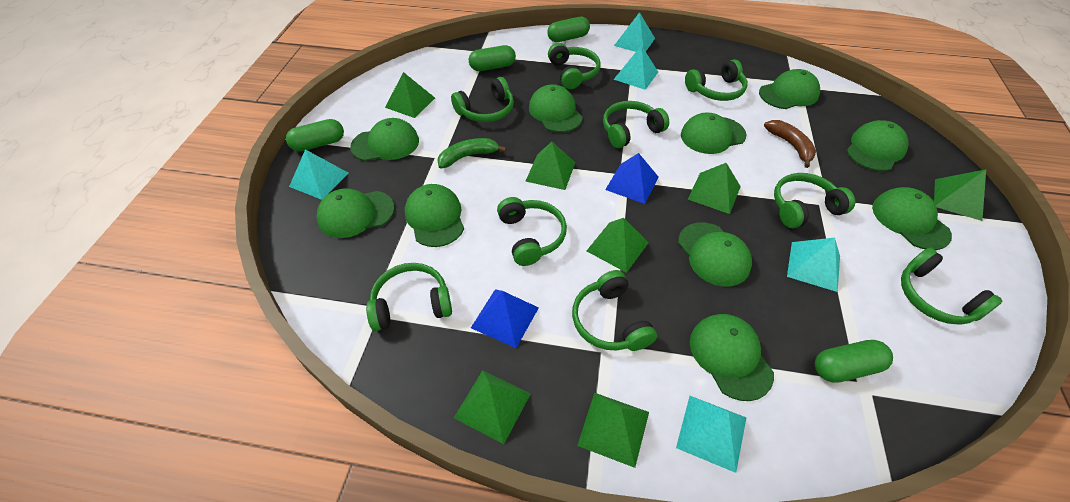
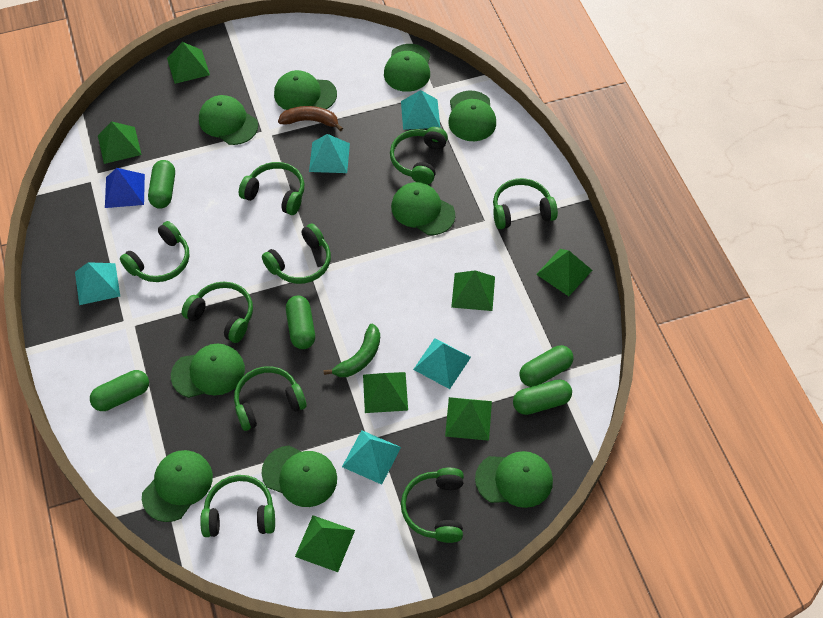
blue pyramid: 2 -> 1
green cap: 10 -> 9
green capsule: 4 -> 5

